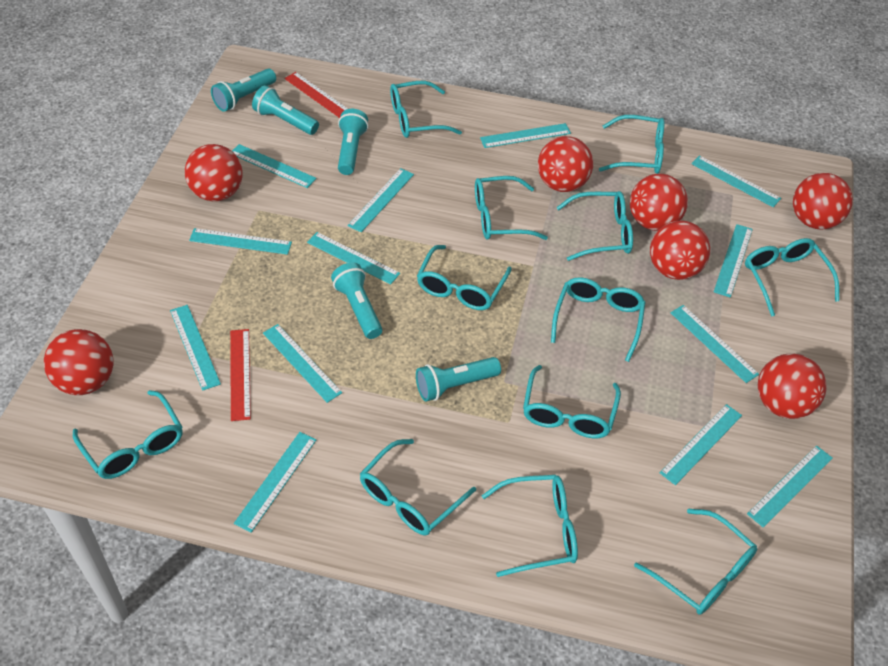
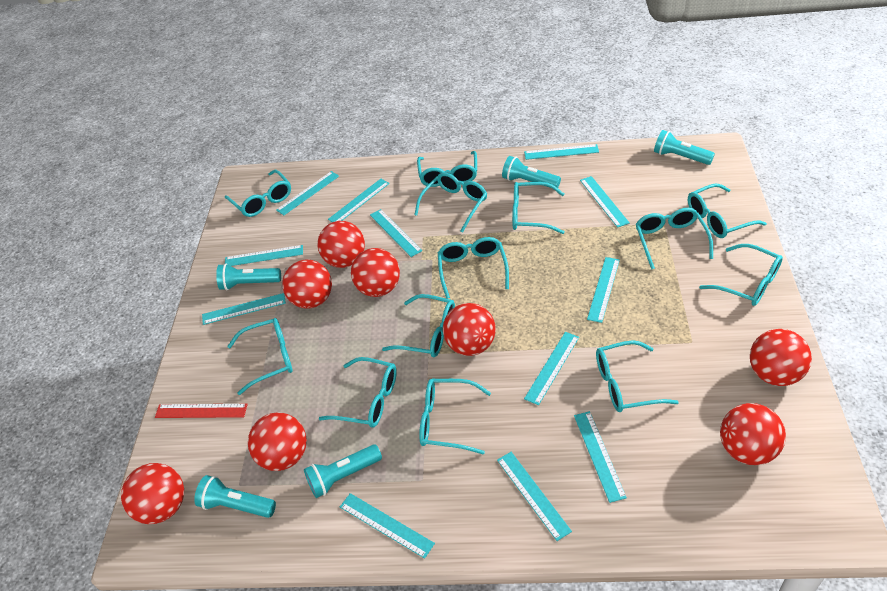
red ball: 7 -> 8
red ruler: 2 -> 1
turquoise glasses: 12 -> 13
turquoise ruler: 13 -> 12

